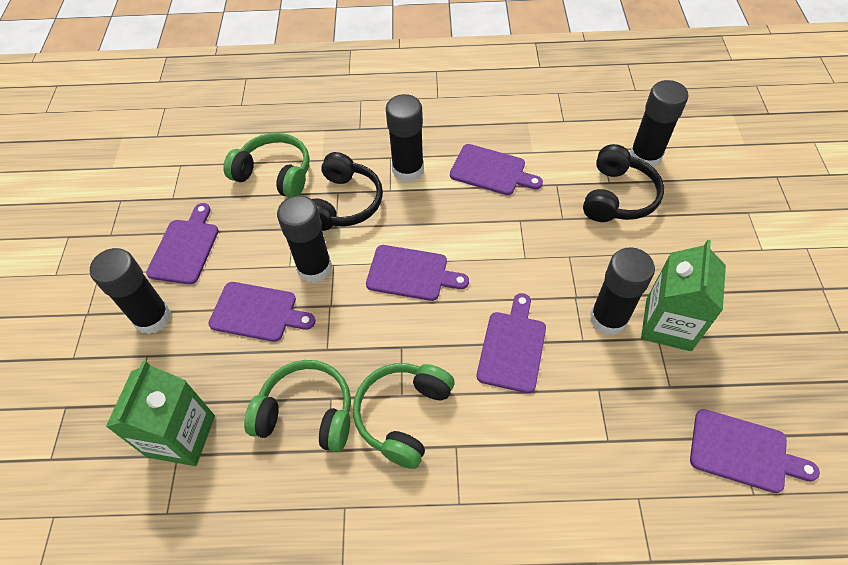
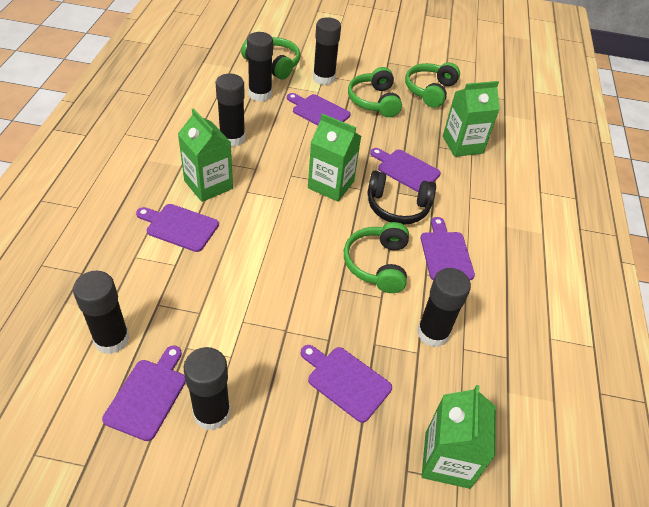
black glue stick: 5 -> 6
black headphones: 2 -> 1
green carton: 2 -> 4
green headphones: 3 -> 4

